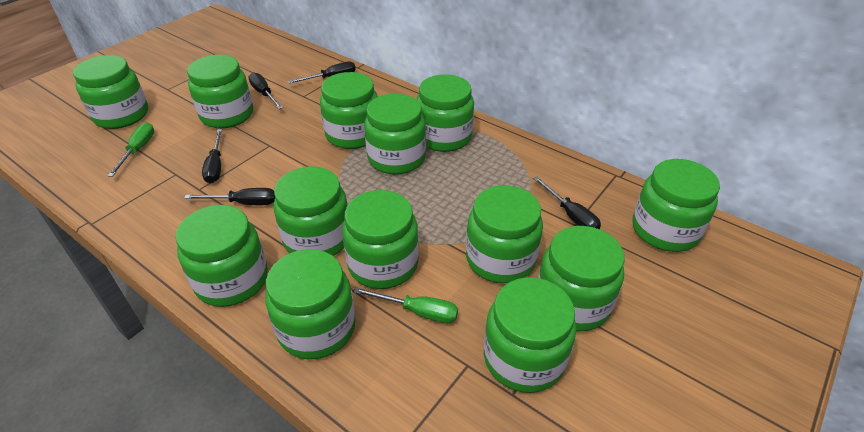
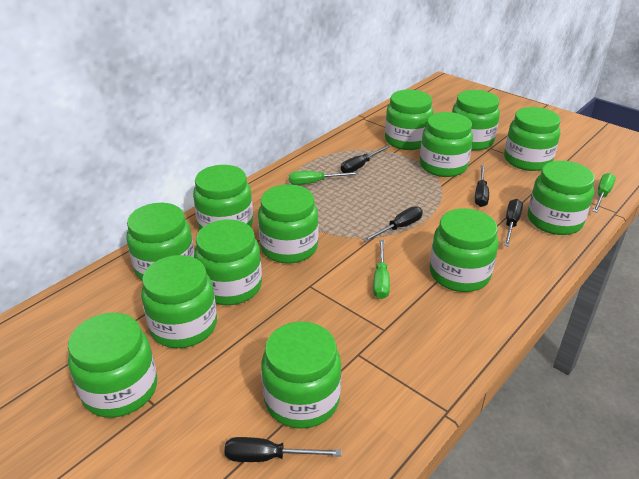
green screwdriver: 2 -> 3

